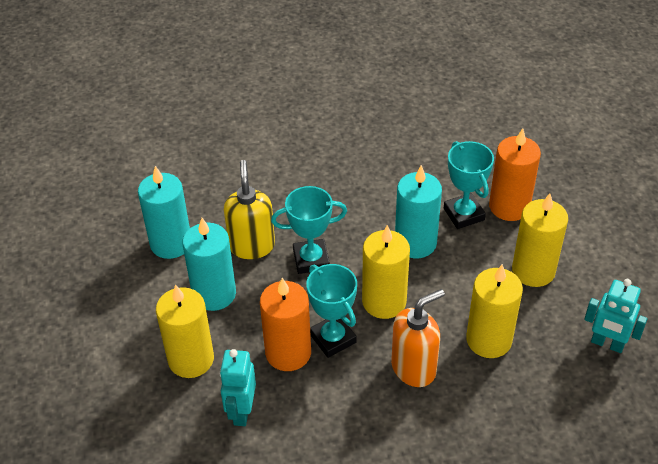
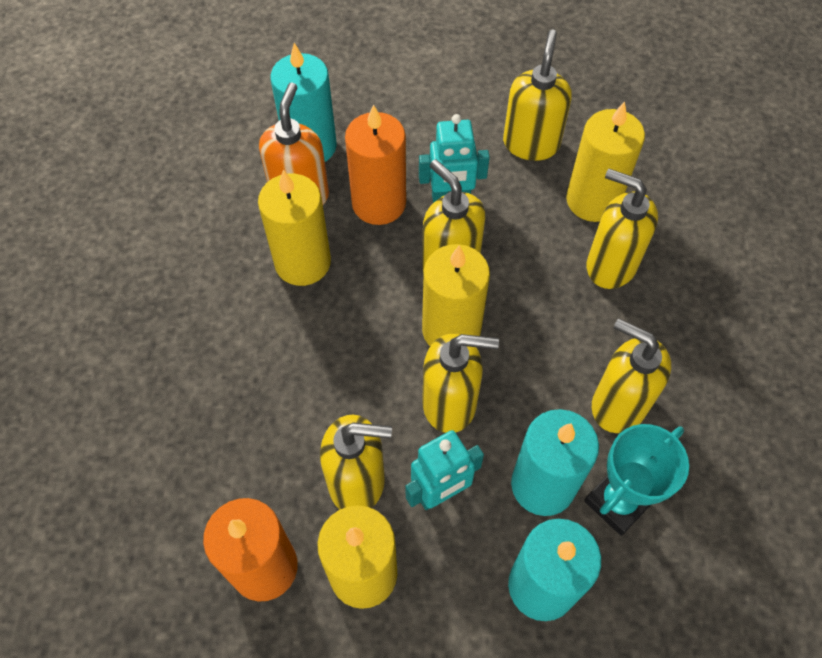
turquoise trophy: 3 -> 1
yellow soap dispenser: 1 -> 6

